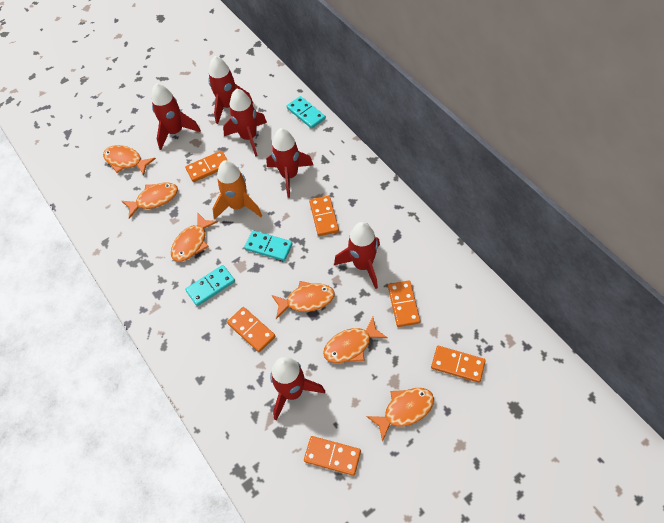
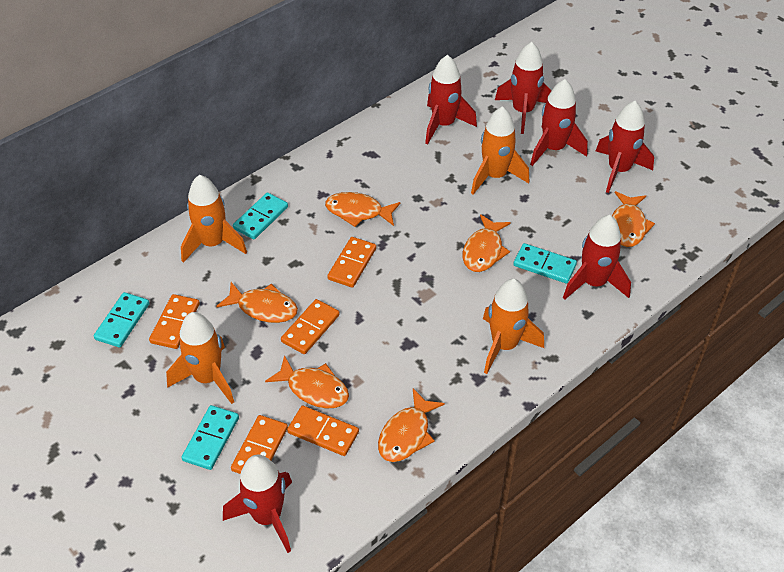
orange domino: 6 -> 5
orange rocket: 1 -> 4
turquoise domino: 3 -> 4

